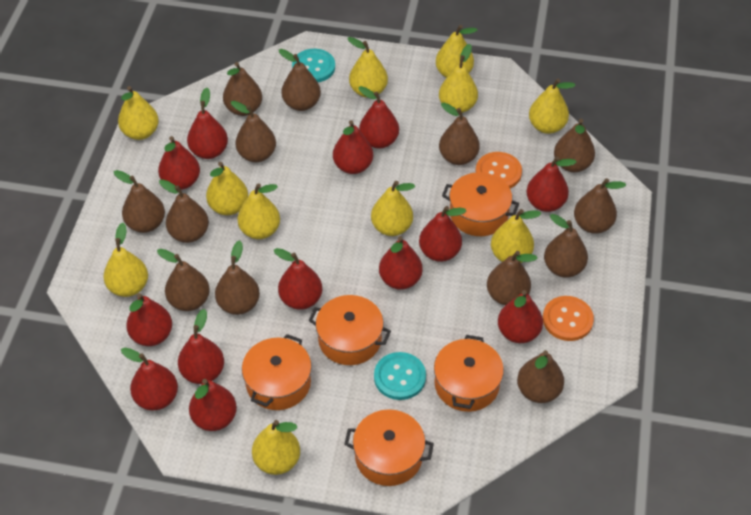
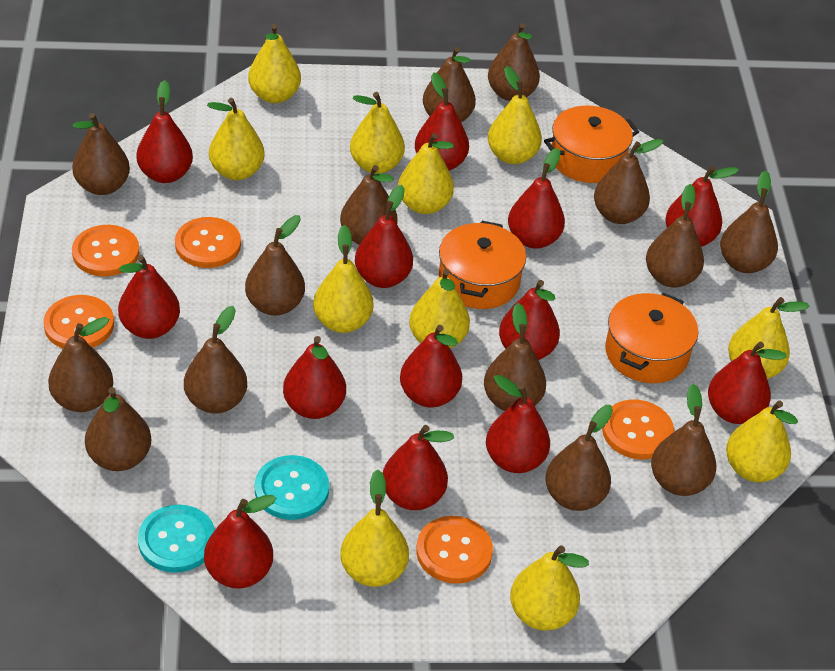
brown pear: 13 -> 14
orange button: 2 -> 5
orange pot: 5 -> 3

